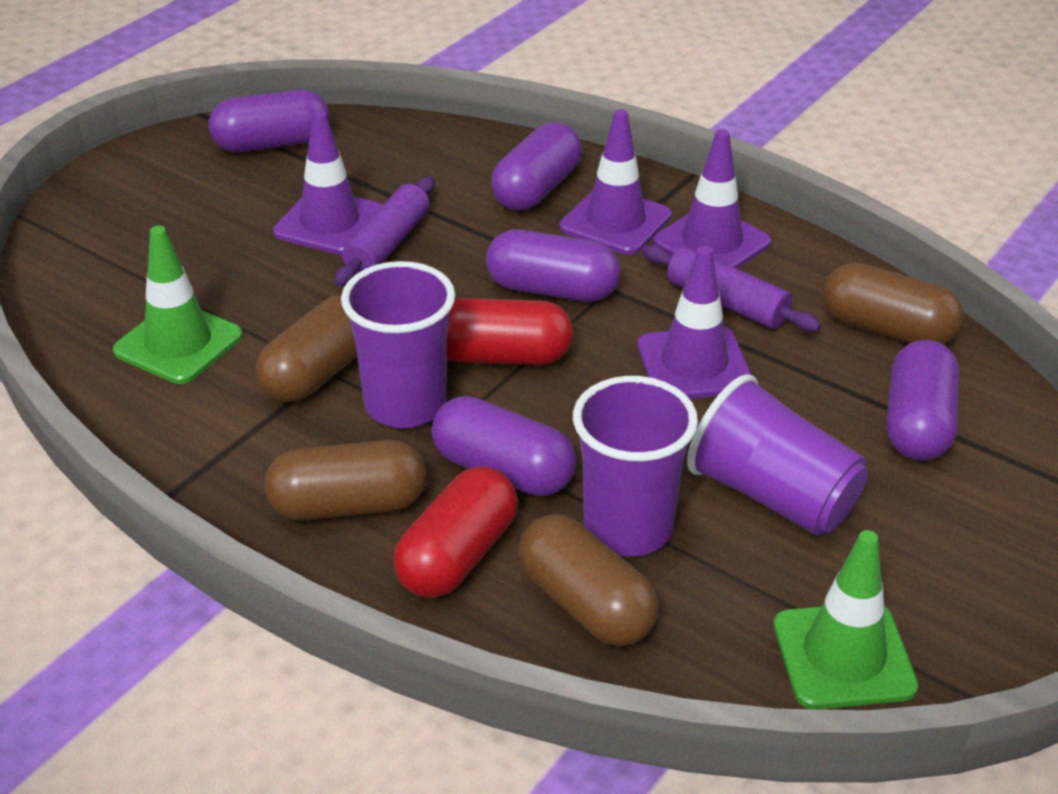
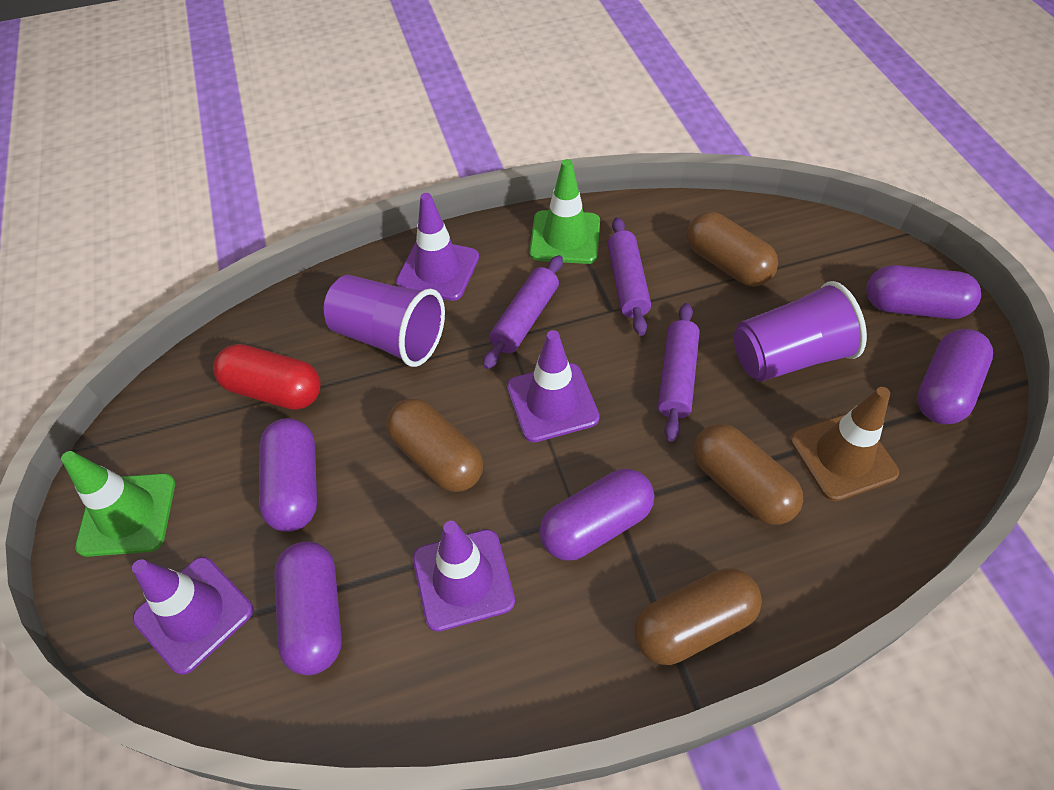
brown traffic cone: 0 -> 1
purple cup: 3 -> 2
purple rolling pin: 2 -> 3
red capsule: 2 -> 1

